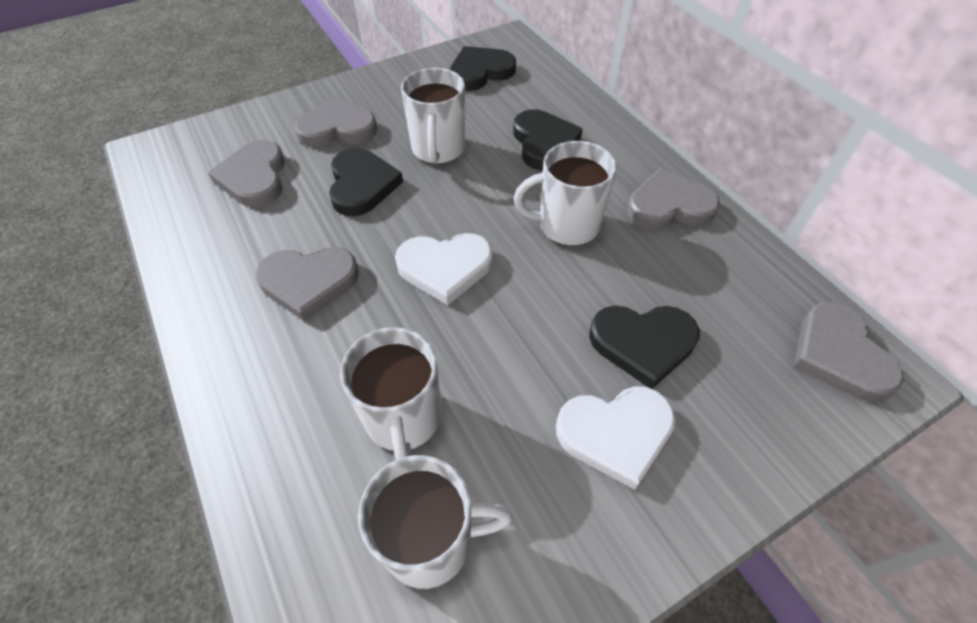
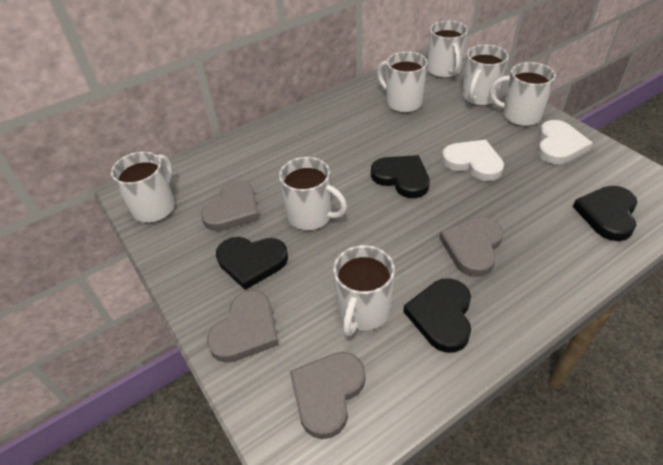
grey heart: 5 -> 4
white mug: 4 -> 7

